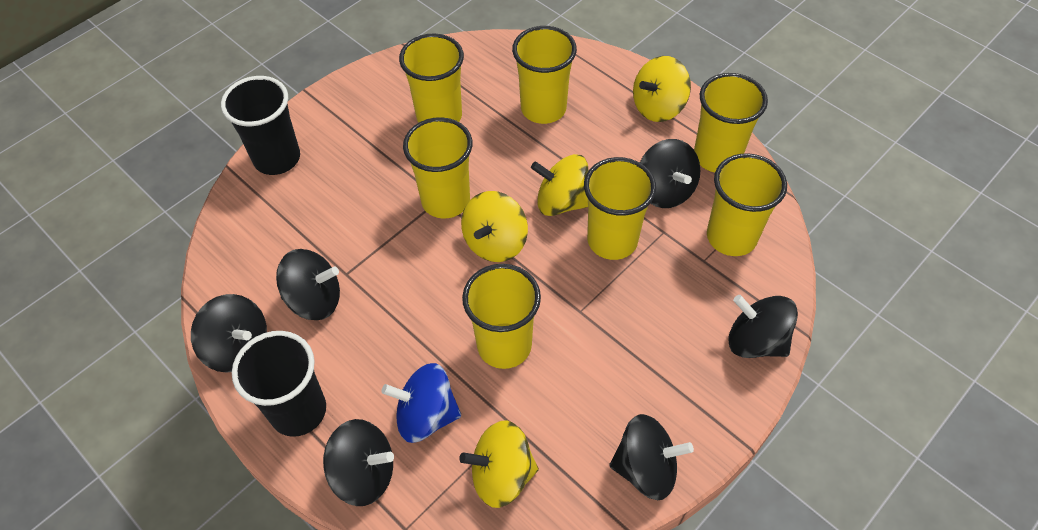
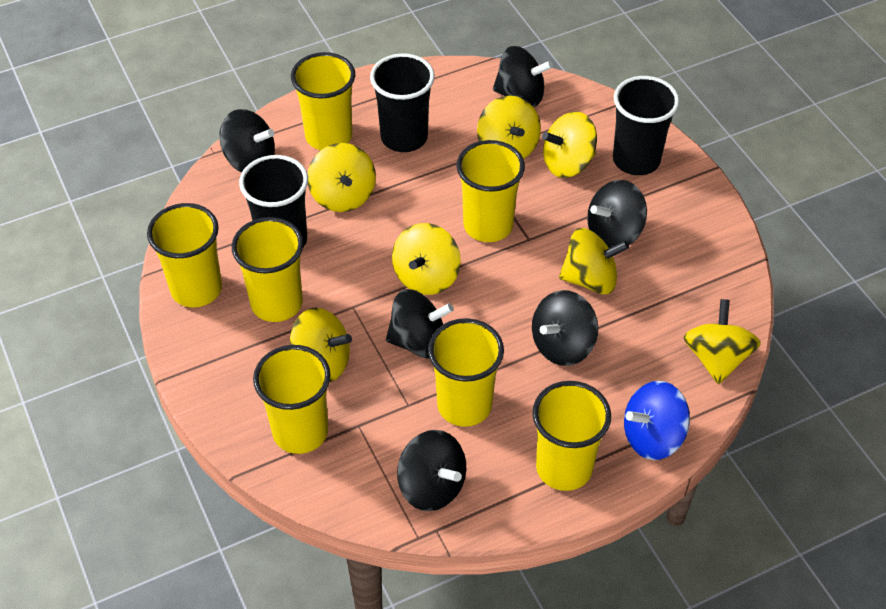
black cup: 2 -> 3
yellow spinning top: 4 -> 7

